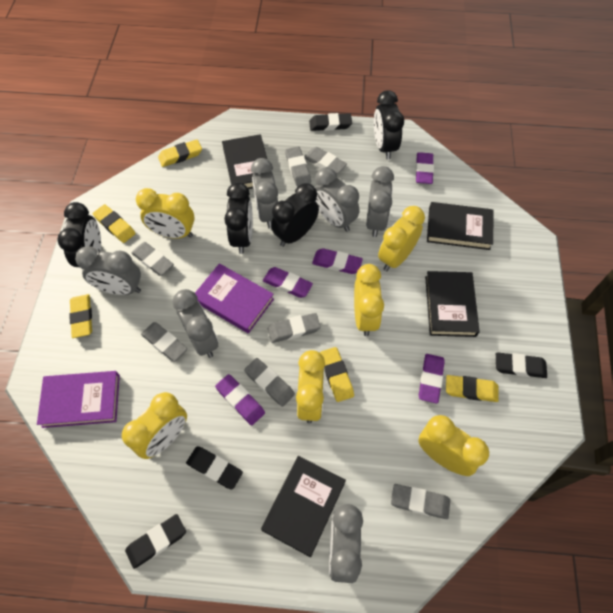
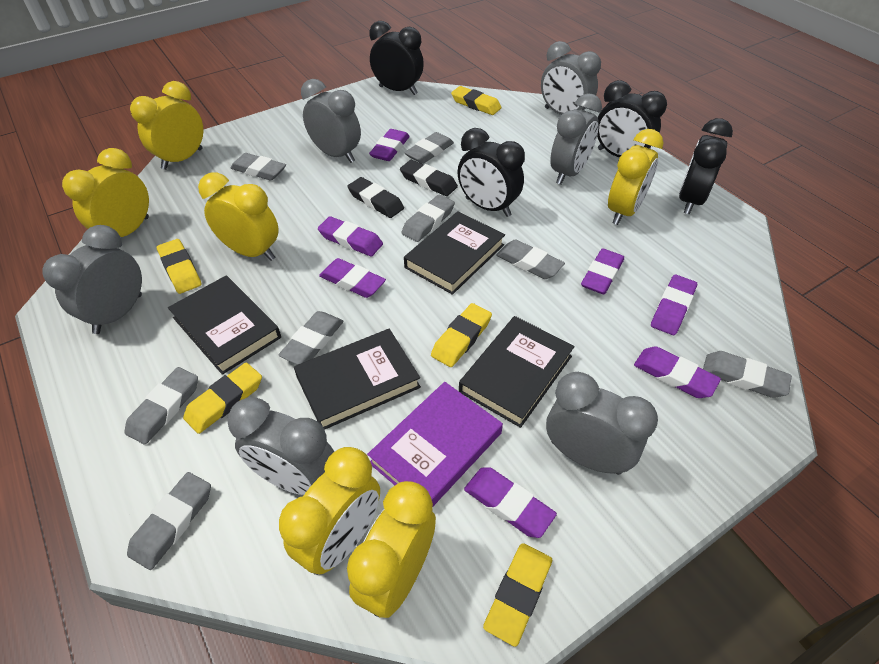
black eraser: 4 -> 2
grey eraser: 7 -> 8
purple book: 2 -> 1
purple eraser: 5 -> 7

